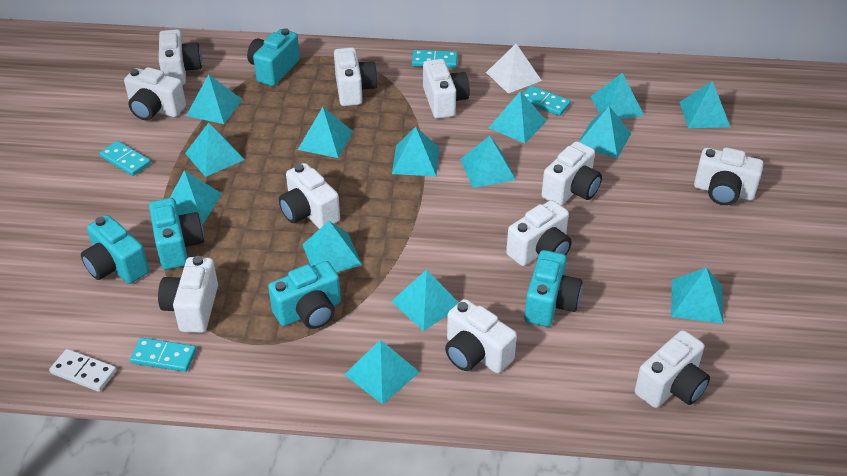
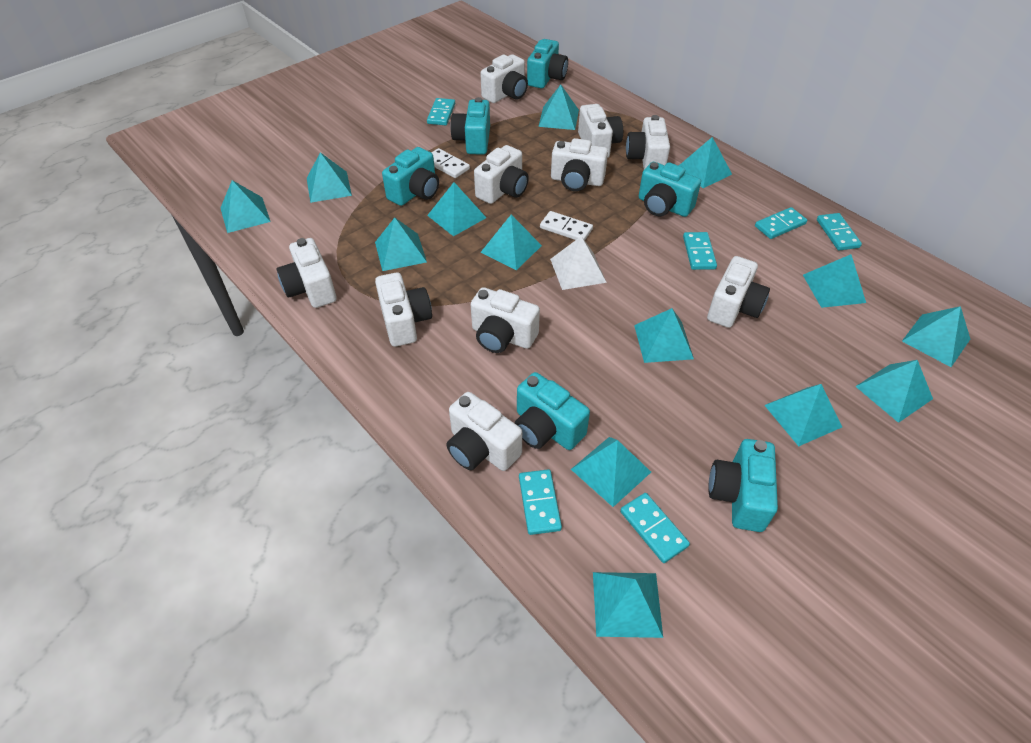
turquoise camera: 5 -> 6
turquoise domino: 4 -> 6
white camera: 11 -> 10
white domino: 1 -> 2

